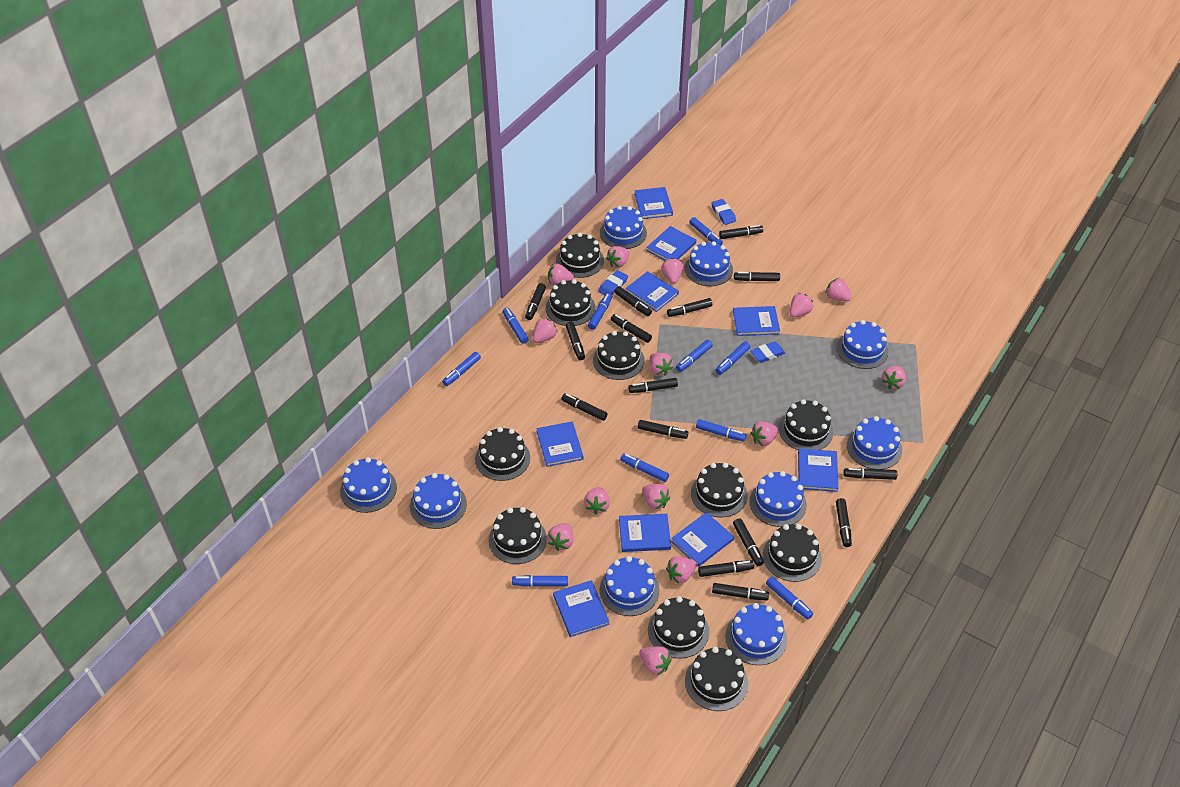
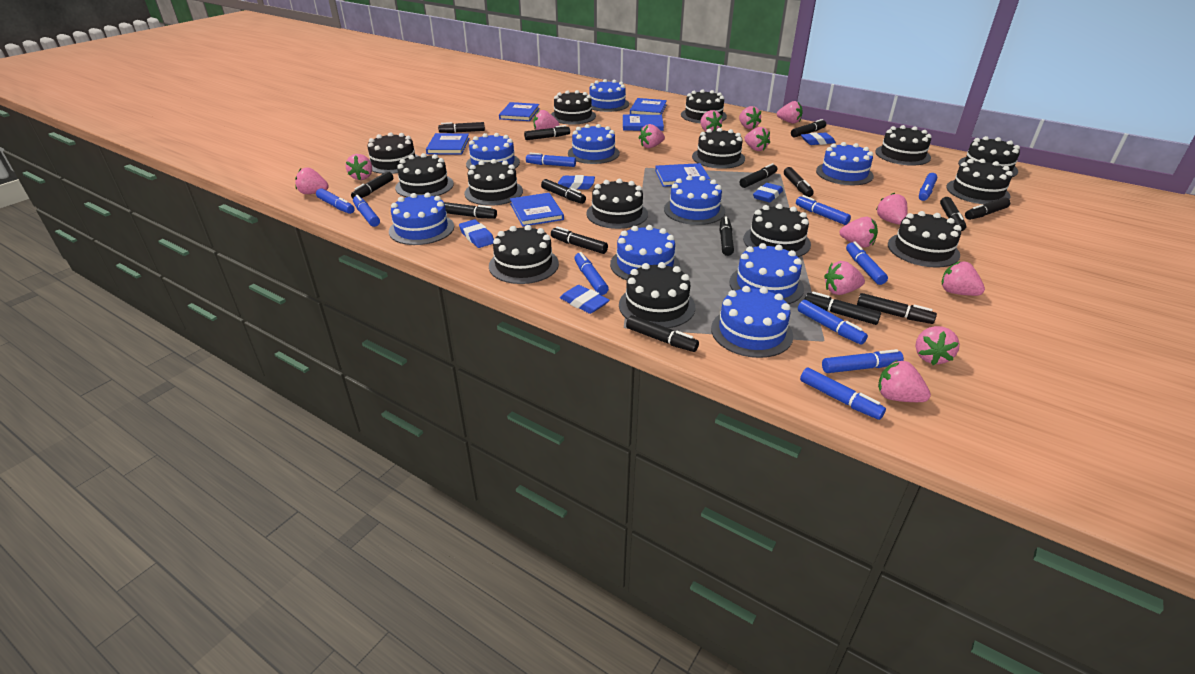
black cake: 10 -> 14
blue book: 9 -> 6
blue eraser: 3 -> 5

